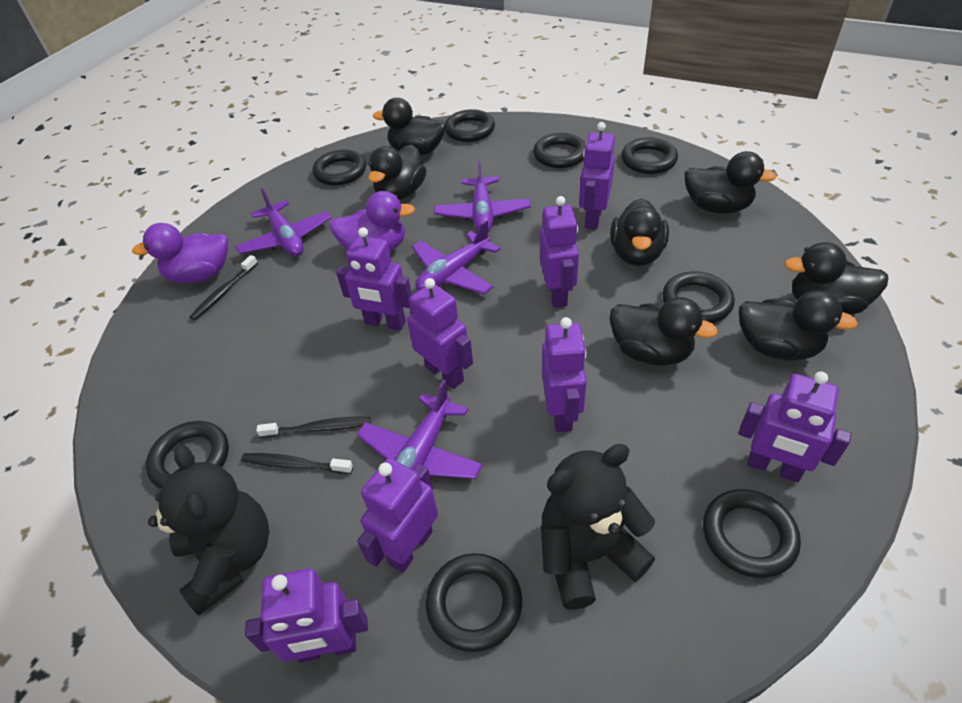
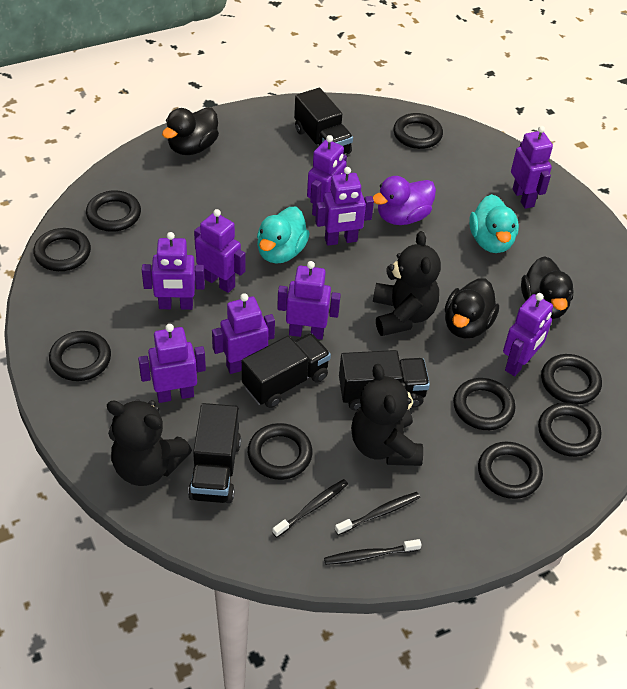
black duck: 7 -> 3
black ring: 8 -> 9
black teddy bear: 2 -> 3
black truck: 0 -> 4
purple duck: 2 -> 1
purple plane: 4 -> 0
purple robot: 8 -> 9
turquoise duck: 0 -> 2

